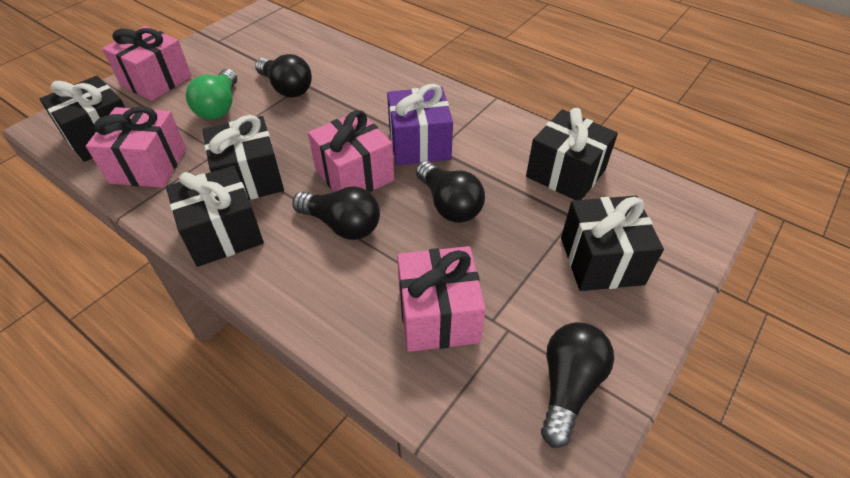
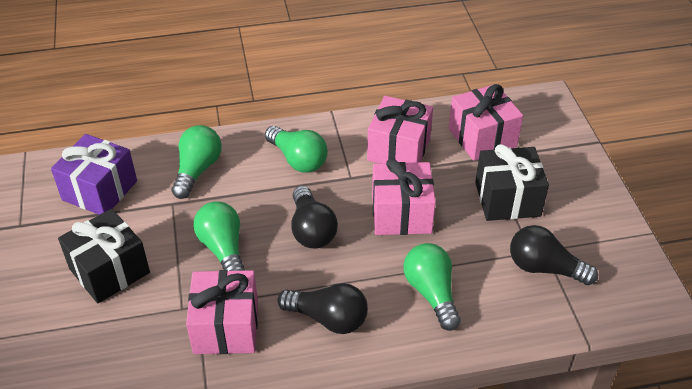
black gift: 5 -> 2
black light bulb: 4 -> 3
green light bulb: 1 -> 4

